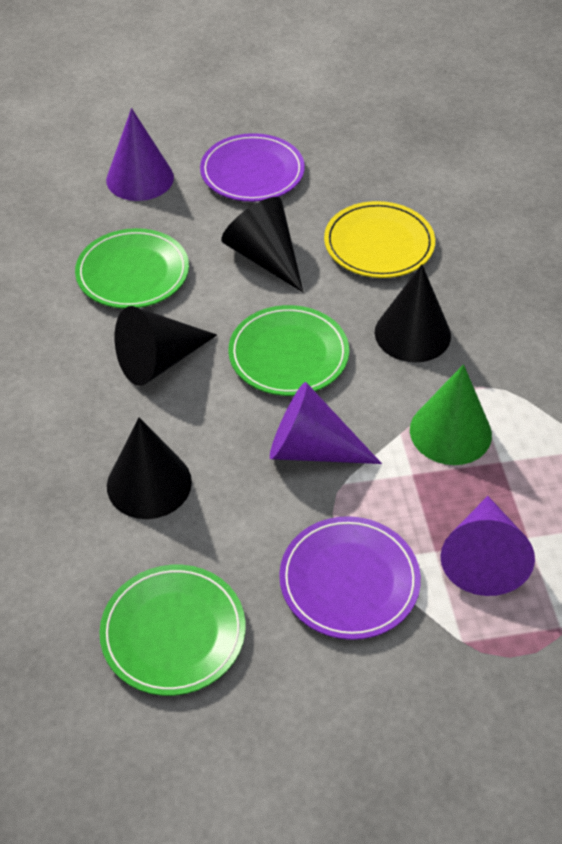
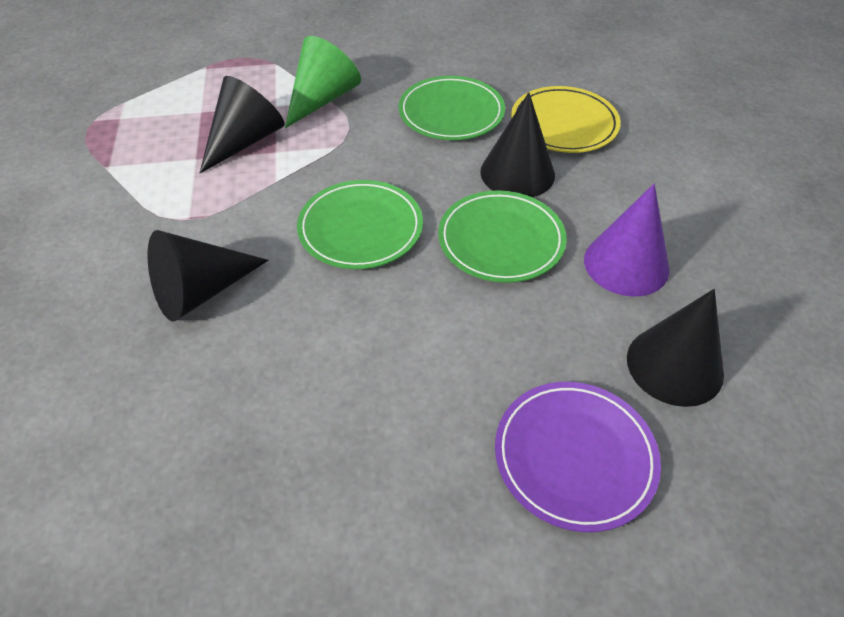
purple cone: 3 -> 1
purple plate: 2 -> 1

